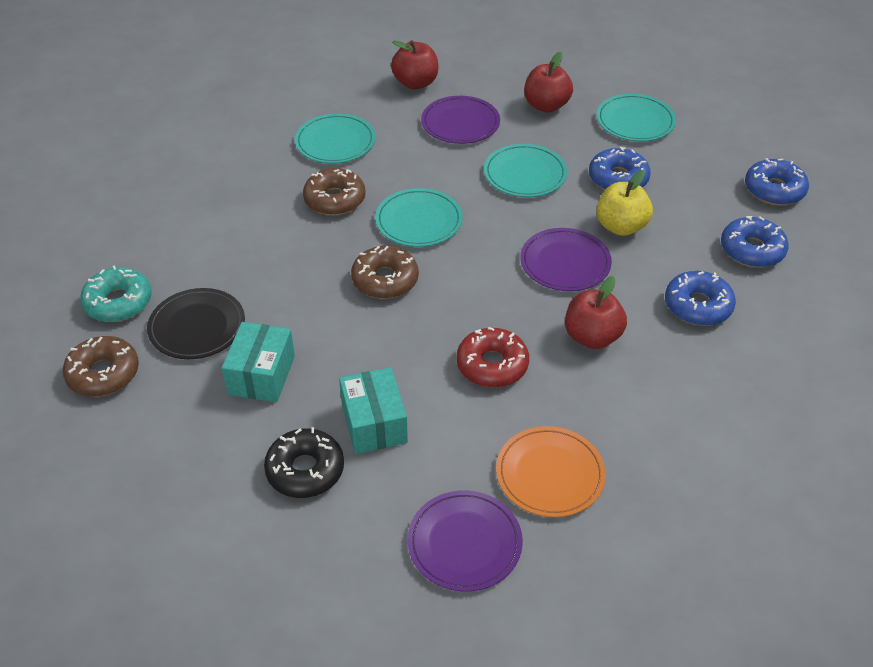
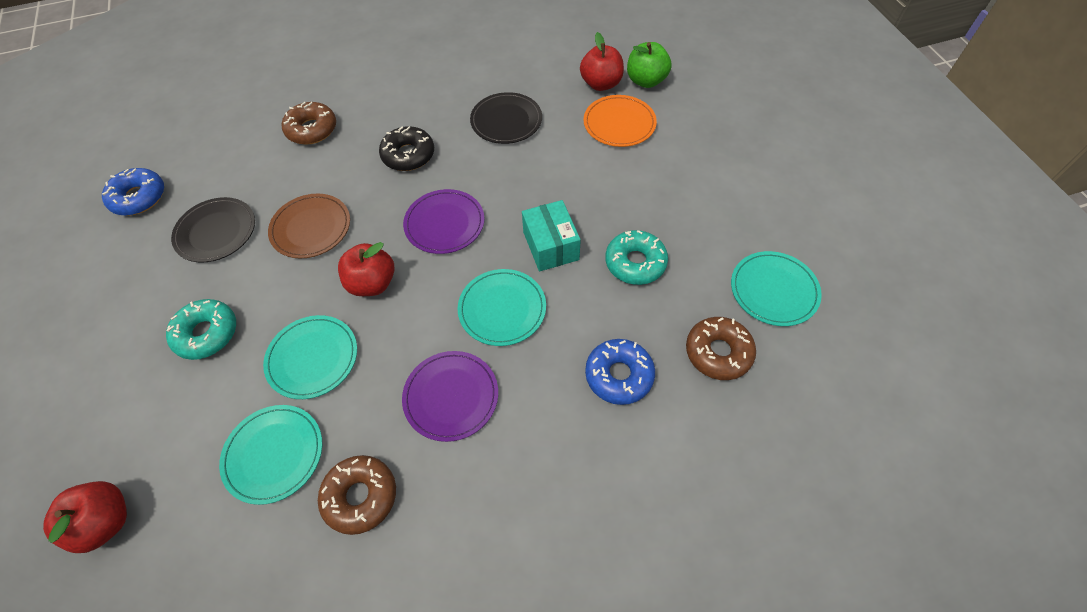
black plate: 1 -> 2
blue donut: 4 -> 2
brown plate: 0 -> 1
green apple: 0 -> 1
purple plate: 3 -> 2
red donut: 1 -> 0
turquoise box: 2 -> 1
turquoise donut: 1 -> 2
yellow apple: 1 -> 0

